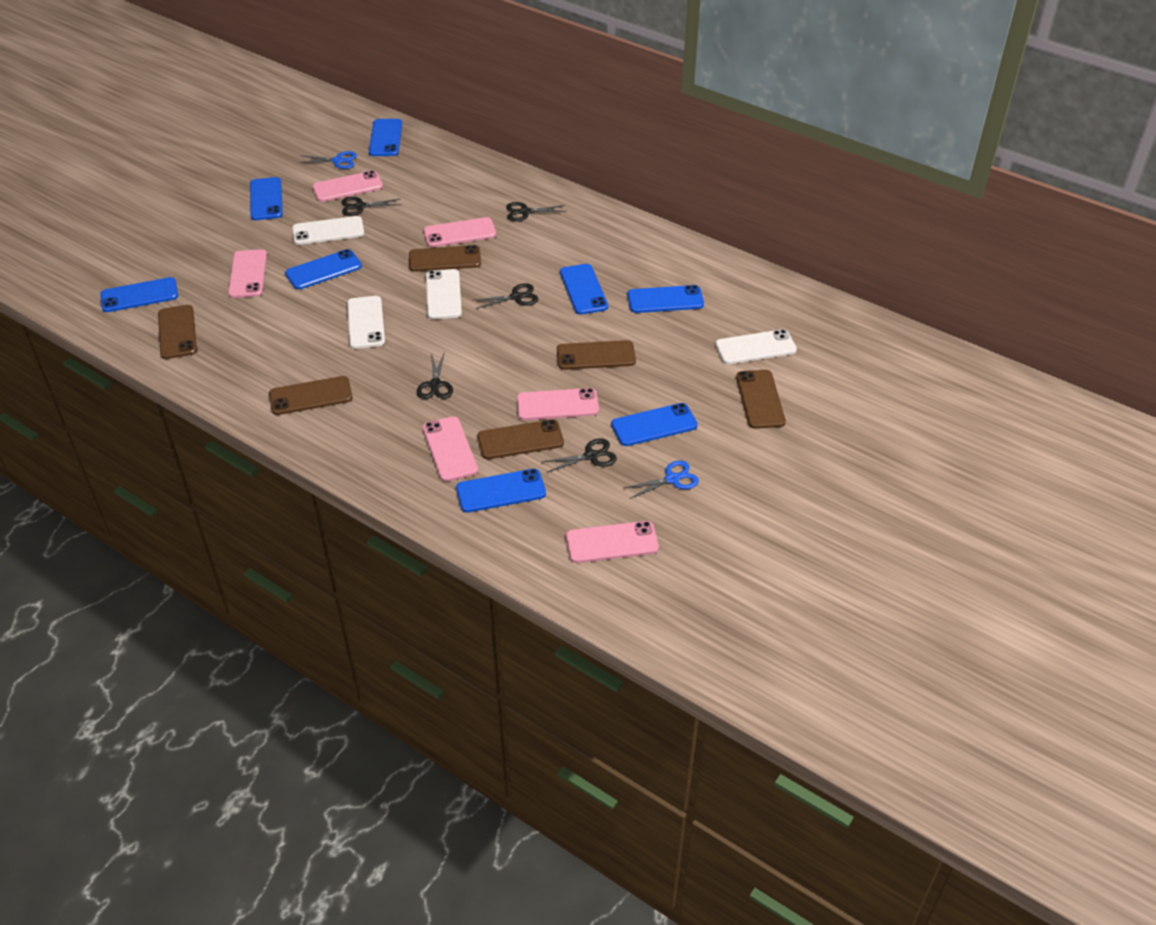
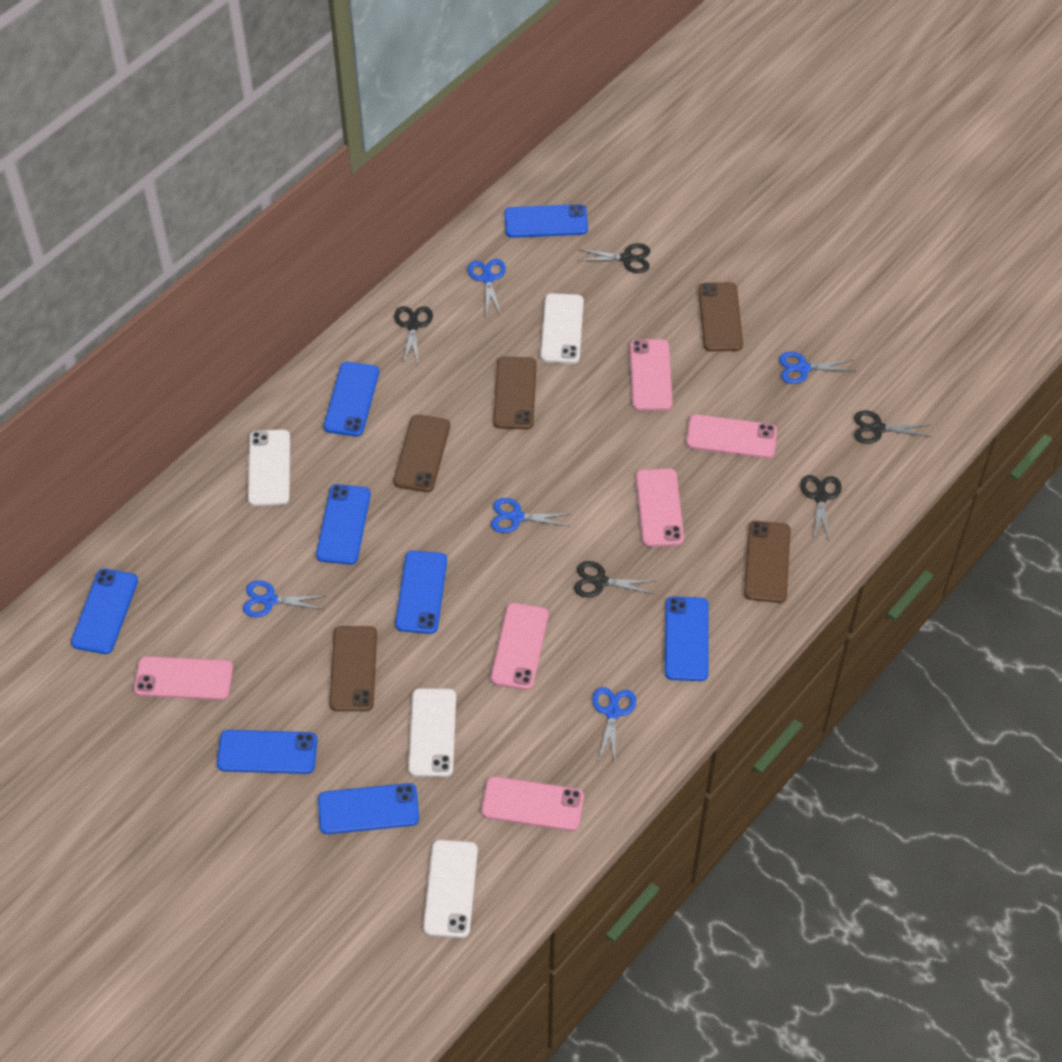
blue scissors: 2 -> 5
brown phone: 6 -> 5

